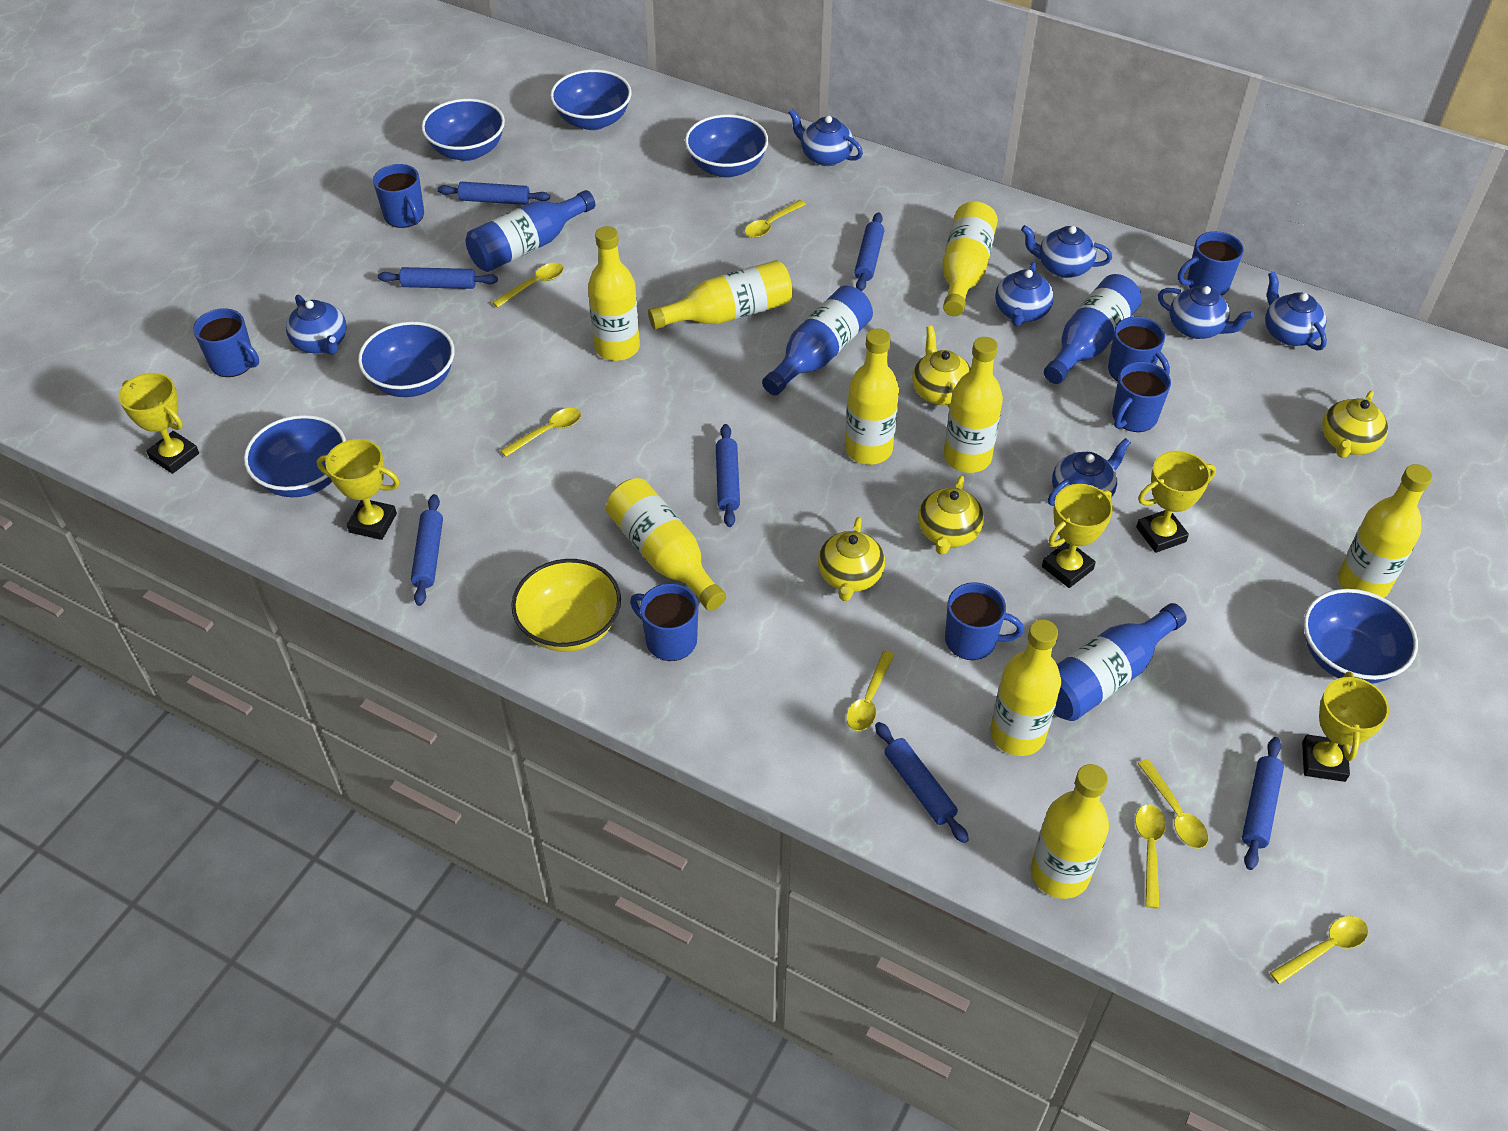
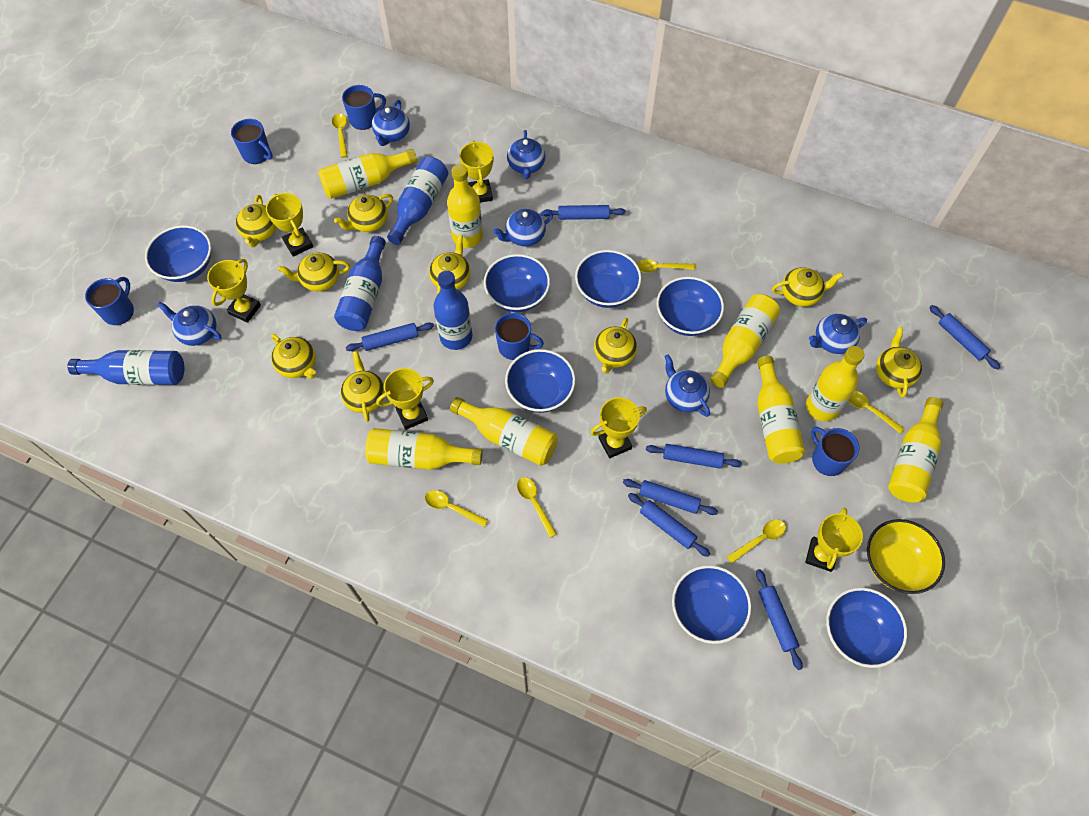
blue bowl: 6 -> 7
blue mug: 7 -> 5
blue teapot: 7 -> 6
yellow bottle: 9 -> 8
yellow spoon: 7 -> 6
yellow teapot: 4 -> 9
yellow trophy: 5 -> 6

